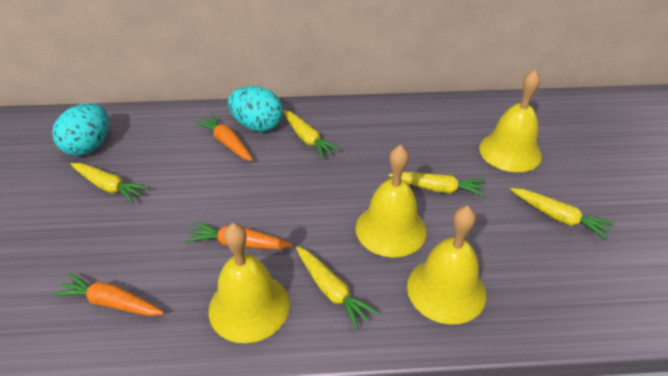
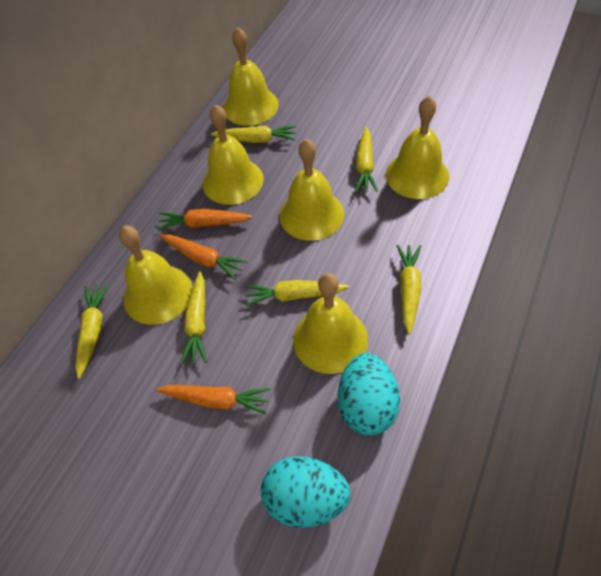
yellow bell: 4 -> 6
yellow carrot: 5 -> 6

